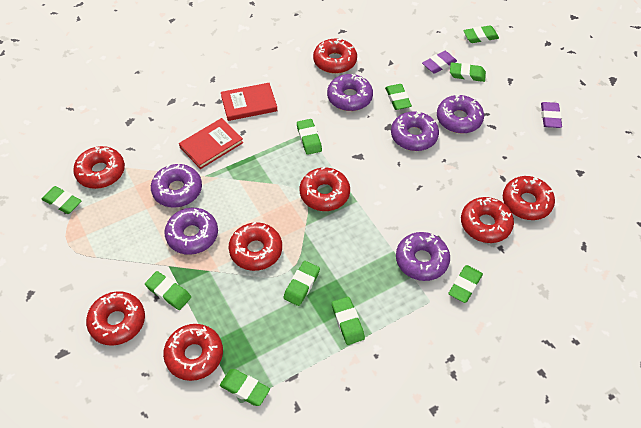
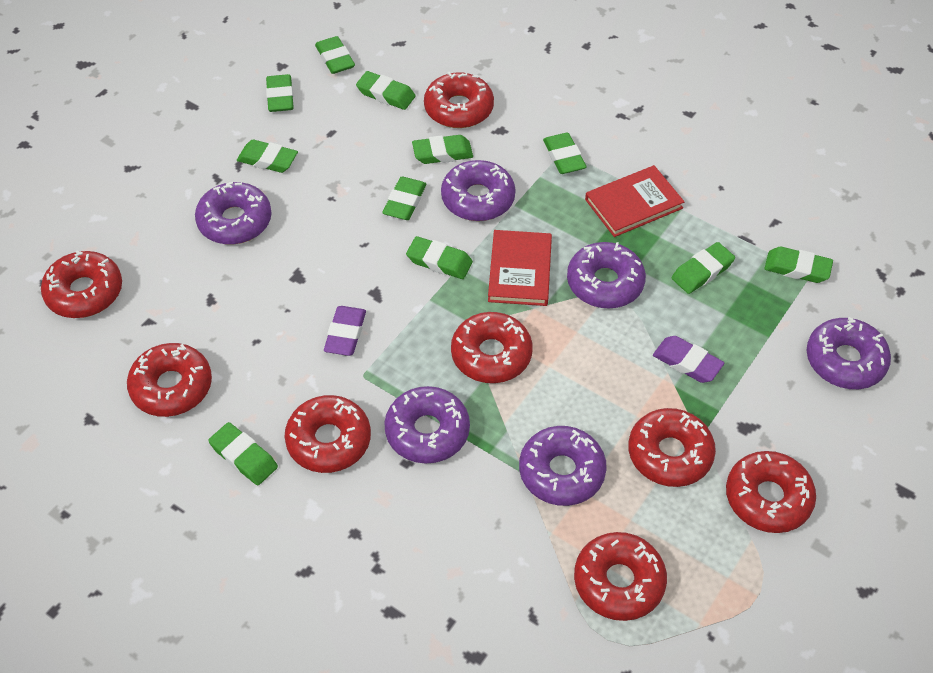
green eraser: 10 -> 11

